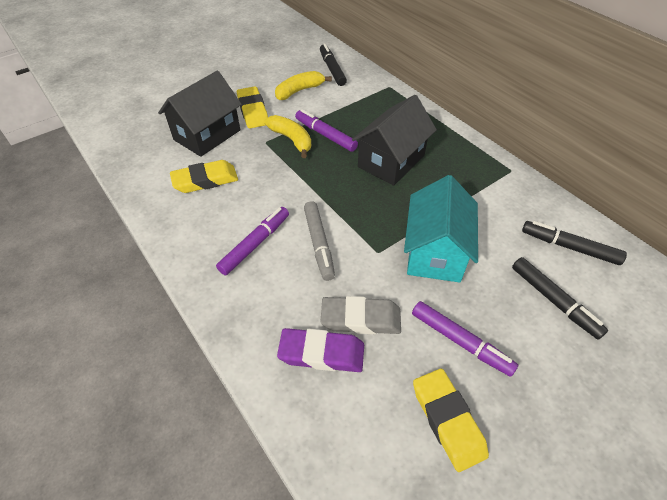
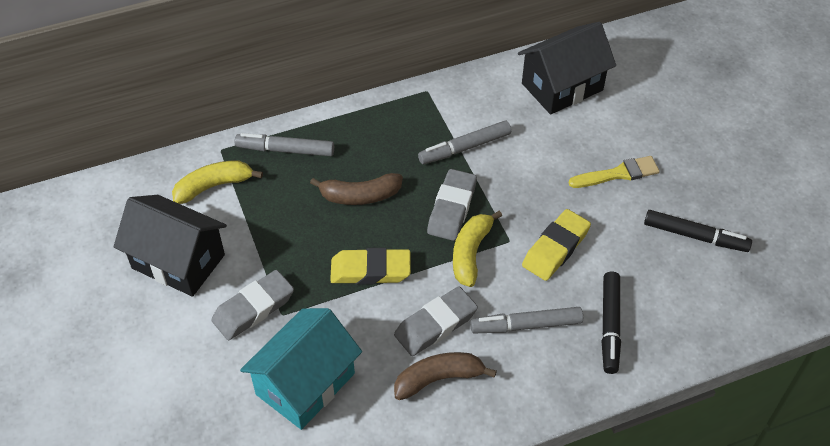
black marker: 3 -> 2
brown banana: 0 -> 2
grey eraser: 1 -> 3
grey marker: 1 -> 3
purple eraser: 1 -> 0
purple marker: 3 -> 0
yellow brush: 0 -> 1
yellow eraser: 3 -> 2

